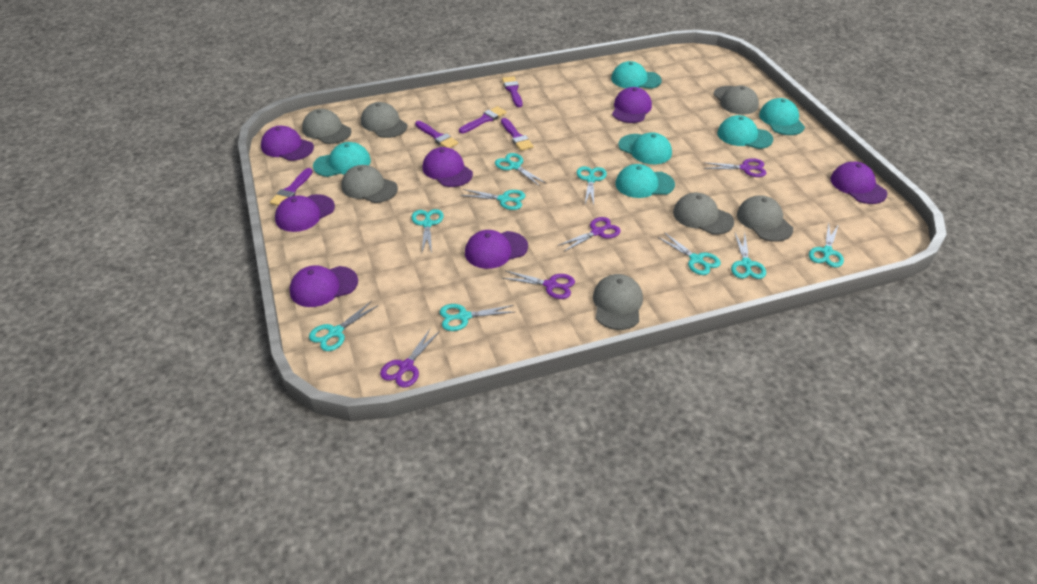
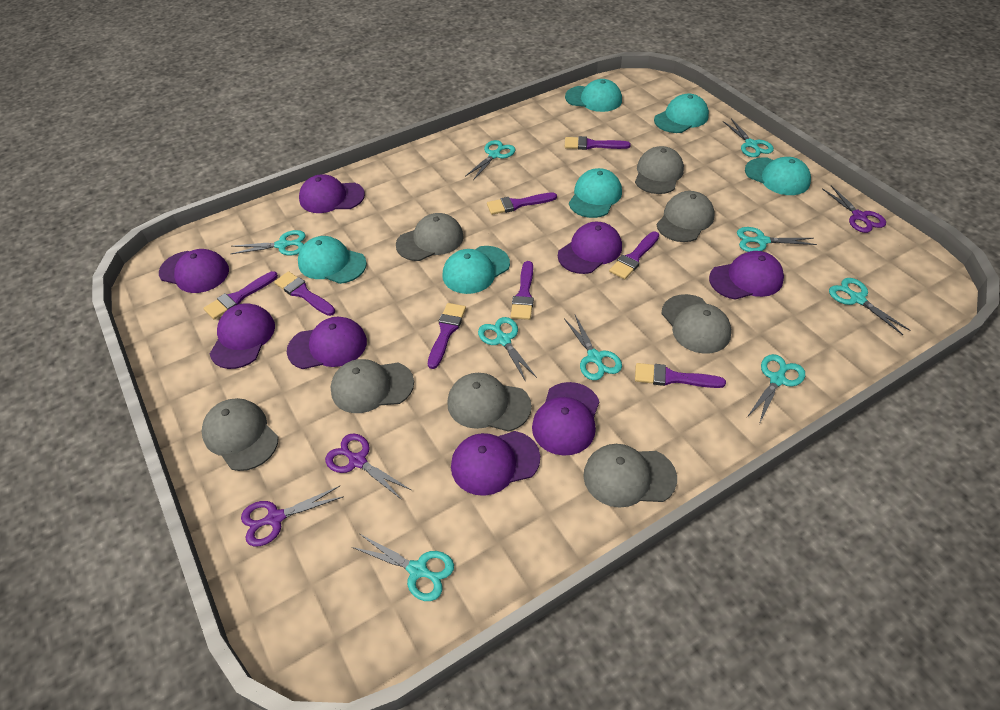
grey cap: 7 -> 8
purple brush: 5 -> 8
purple cap: 7 -> 8
purple scissors: 4 -> 3

